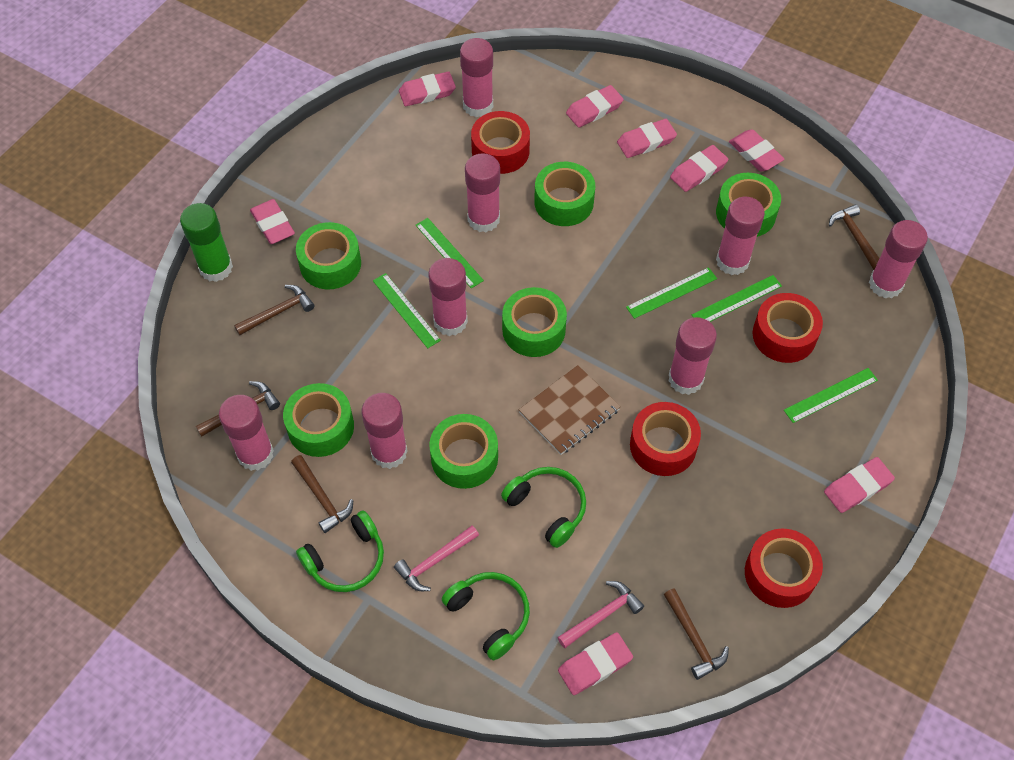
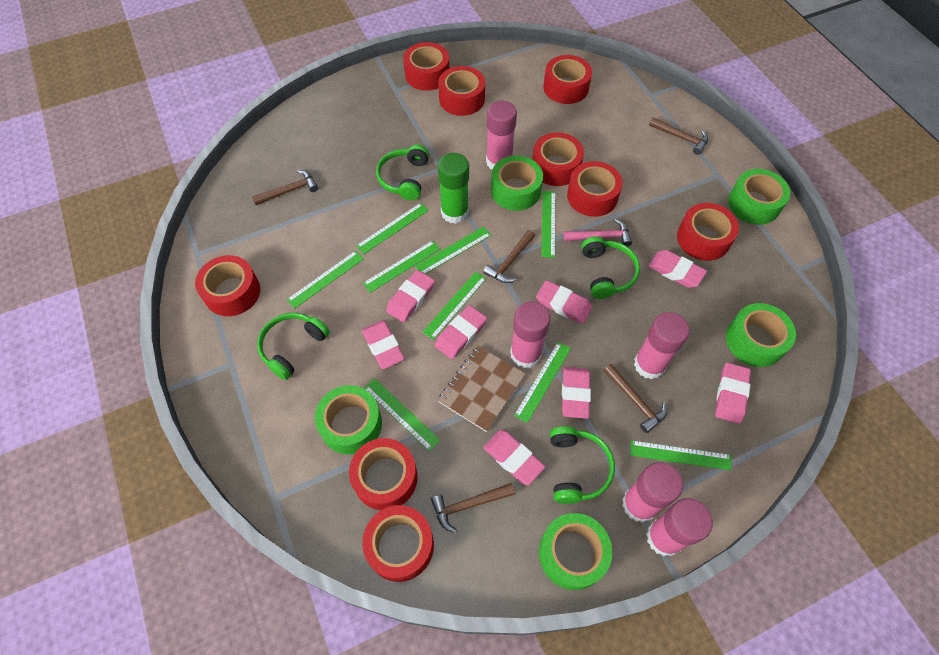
green headphones: 3 -> 4
green ruler: 5 -> 9
green tape: 6 -> 5
pink glue stick: 8 -> 5
pink hammer: 2 -> 1
red tape: 4 -> 9

